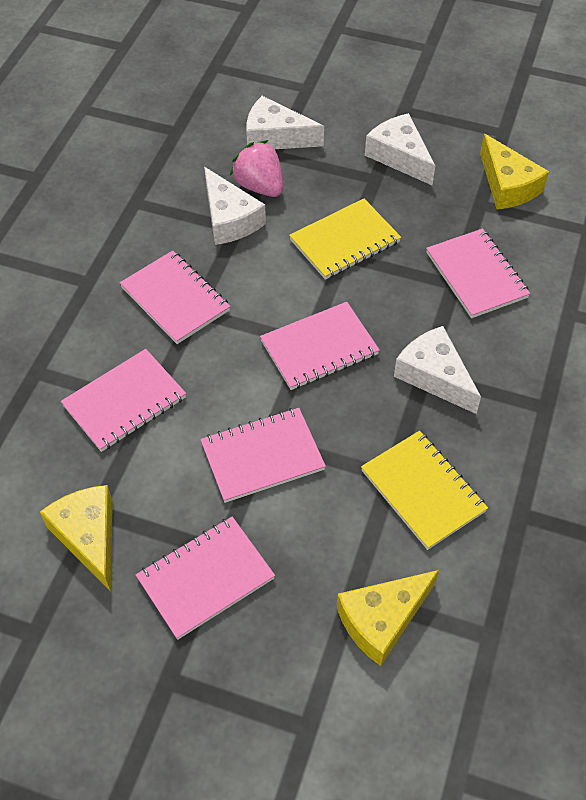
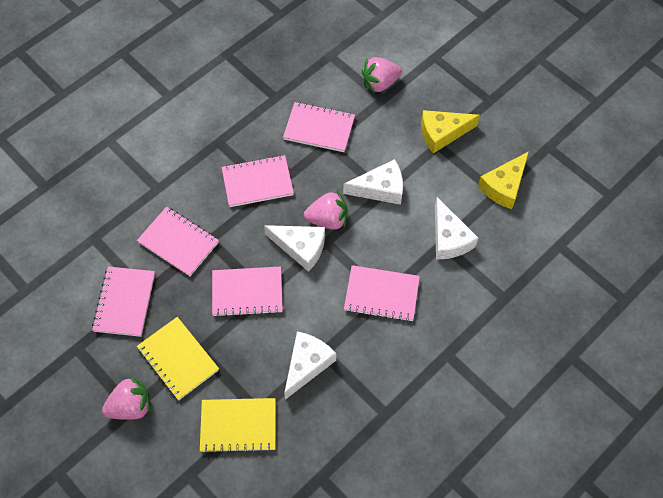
pink strawberry: 1 -> 3
yellow cheese: 3 -> 2

